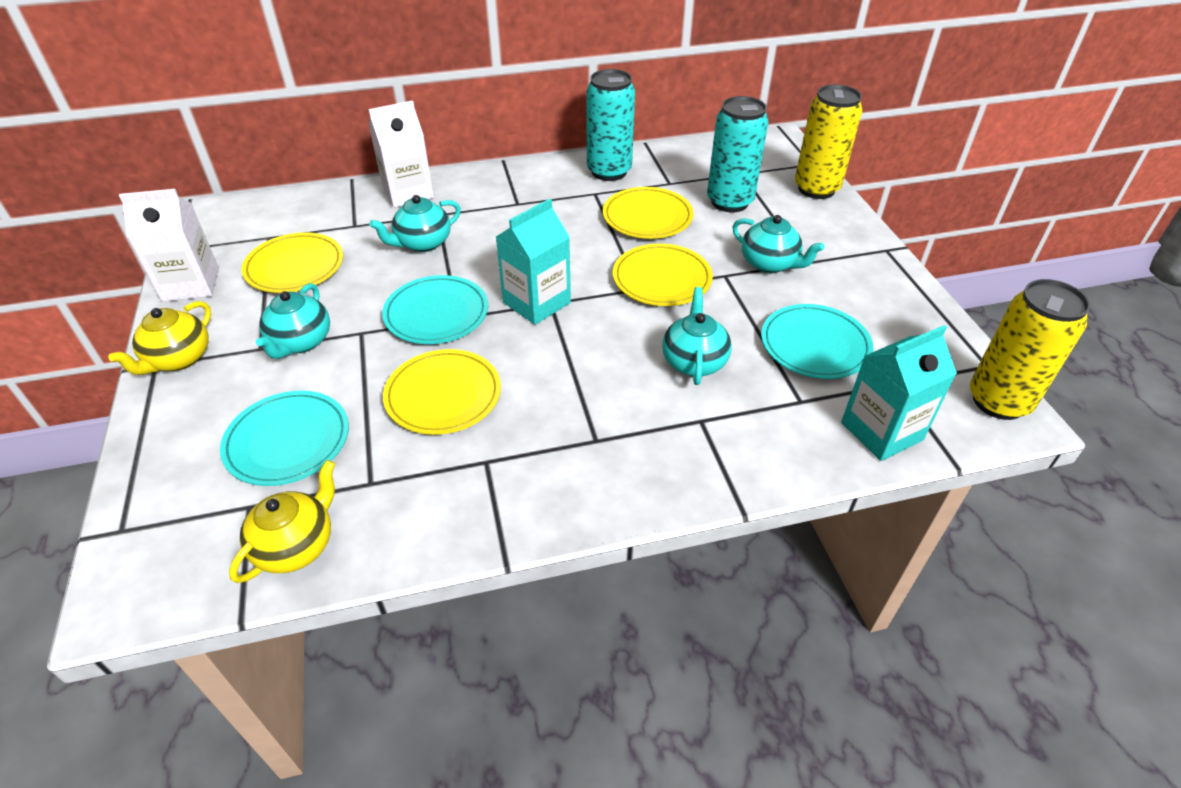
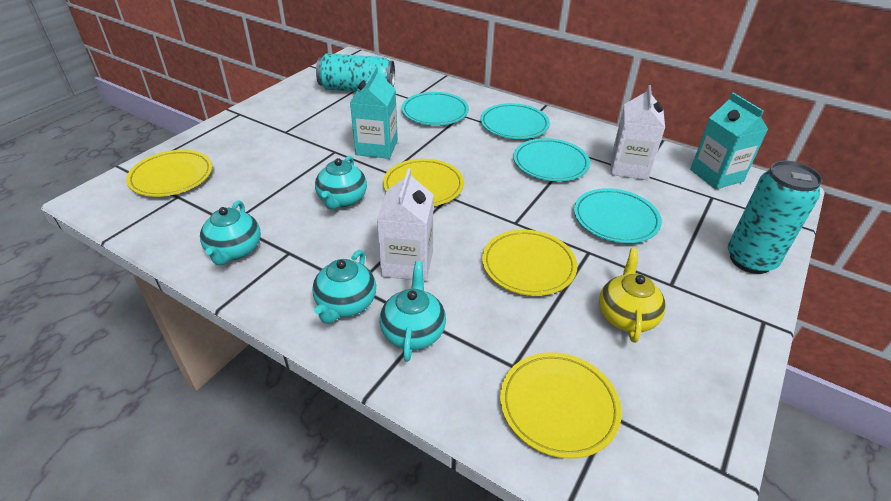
turquoise plate: 3 -> 4
yellow can: 2 -> 0
yellow teapot: 2 -> 1

